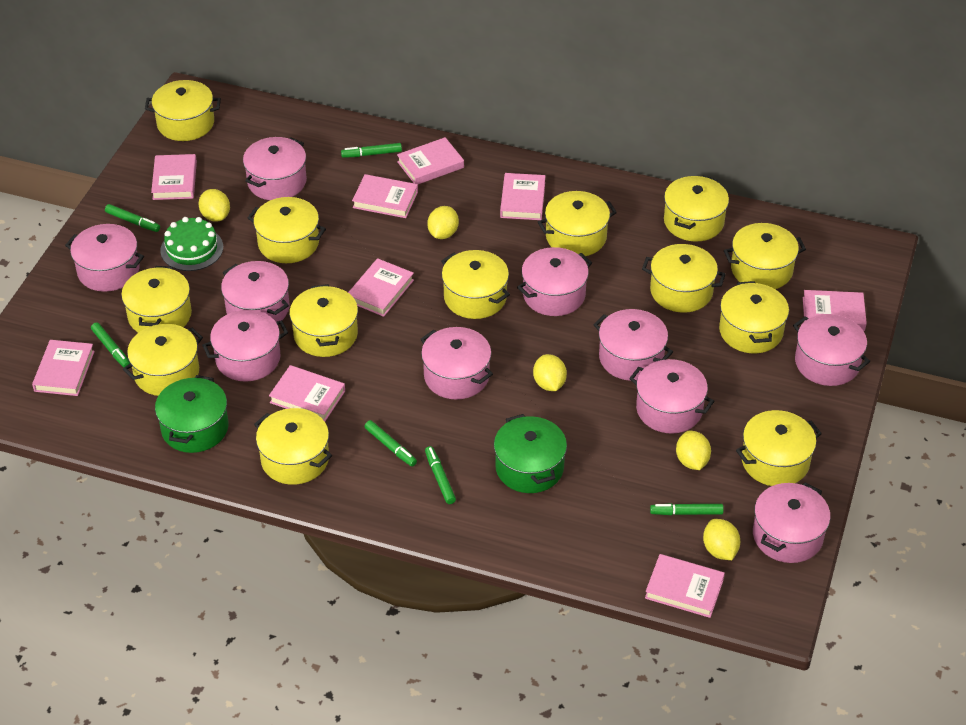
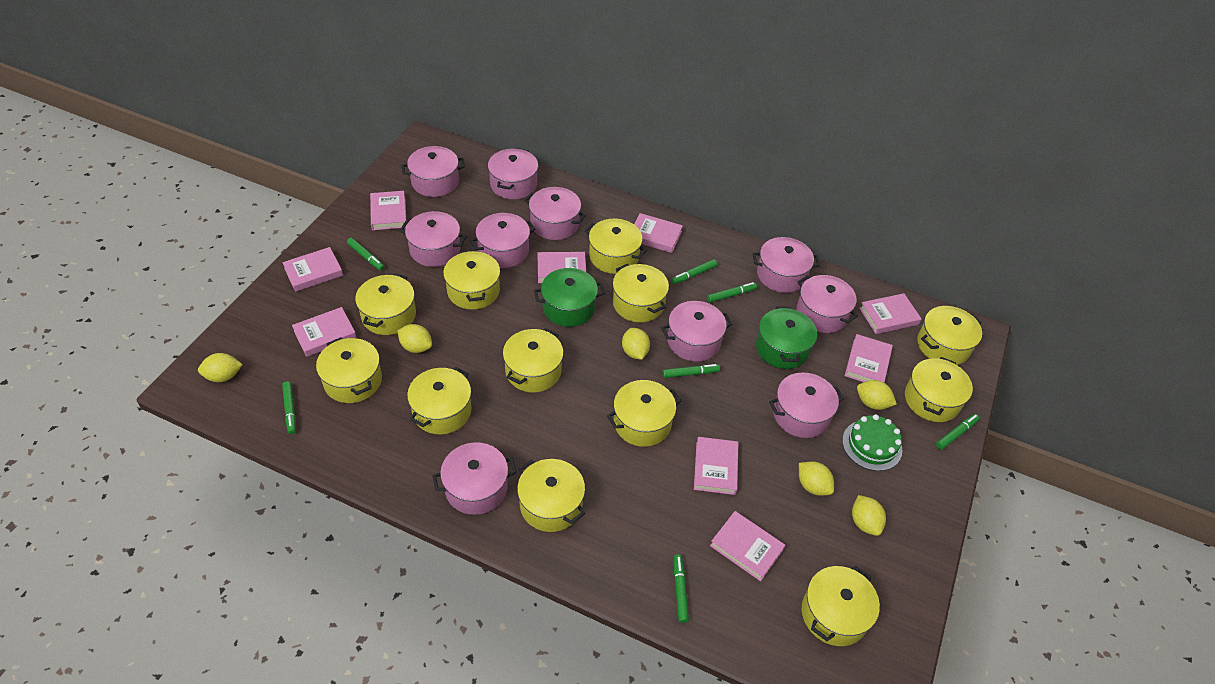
green marker: 6 -> 7
yellow lemon: 5 -> 6
yellow pot: 13 -> 12

